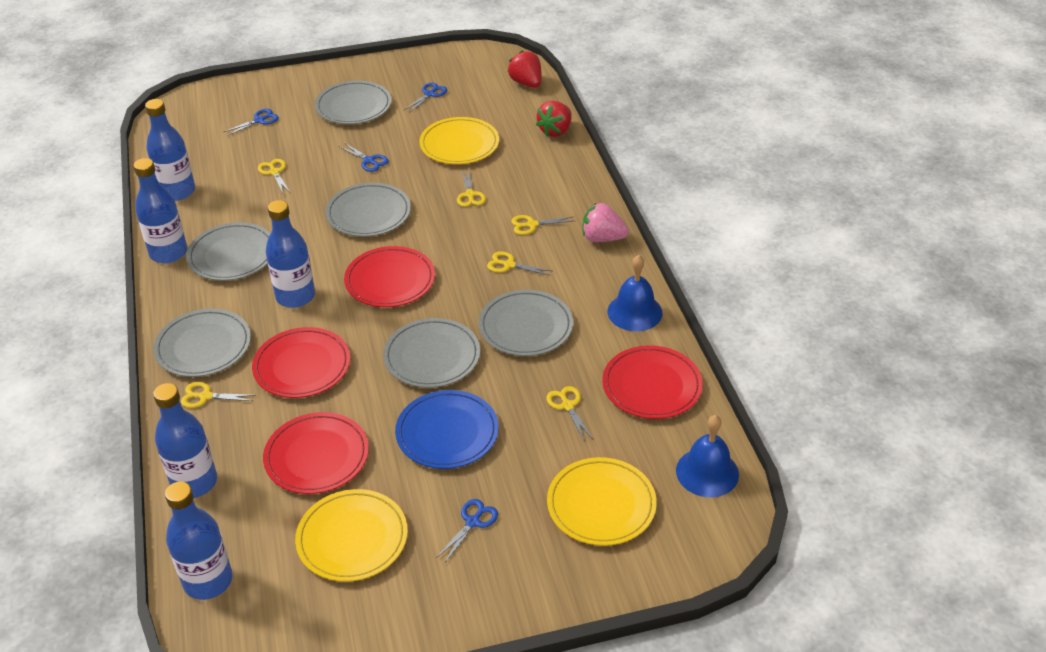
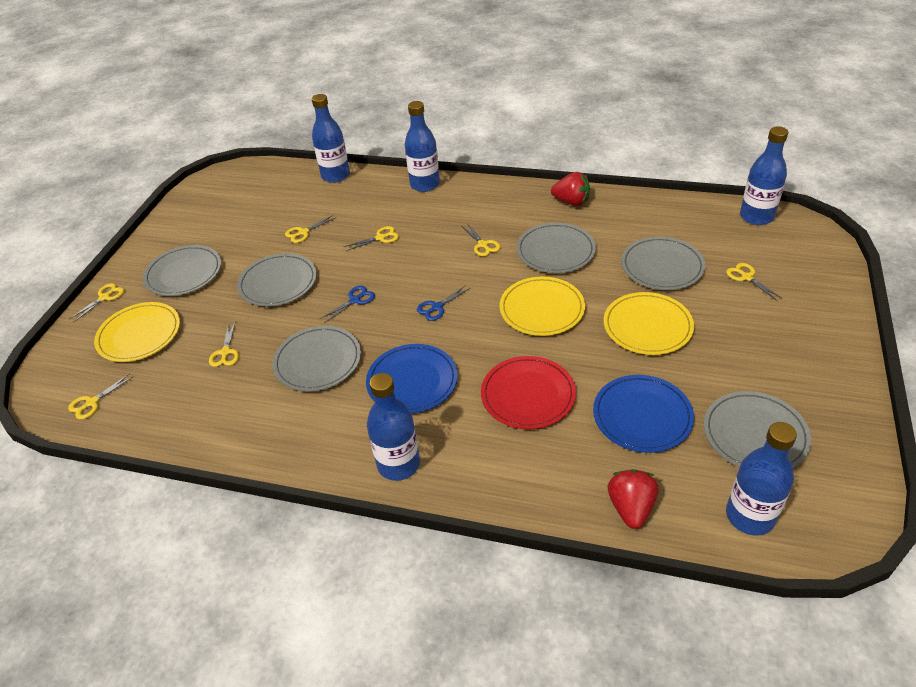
blue bell: 2 -> 0
blue plate: 1 -> 2
blue scissors: 4 -> 2
pink strawberry: 1 -> 0
red plate: 4 -> 1
yellow scissors: 6 -> 7

